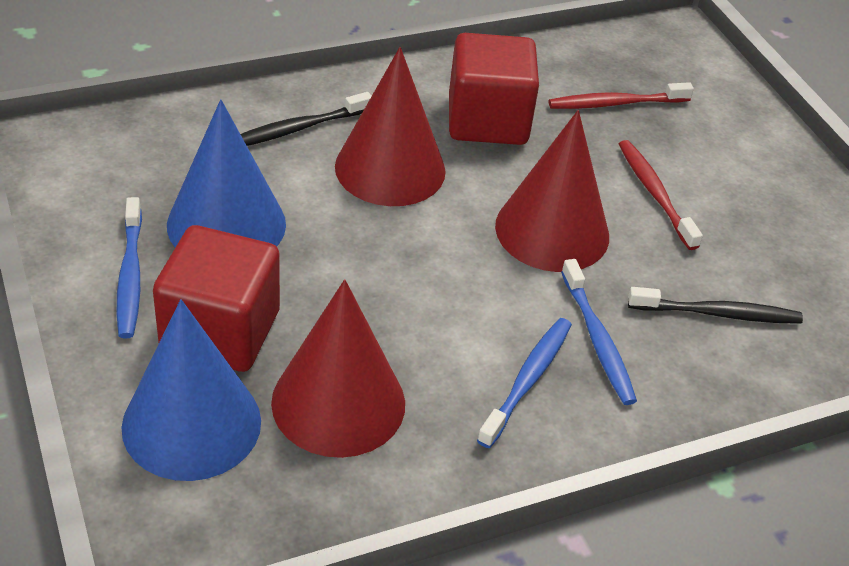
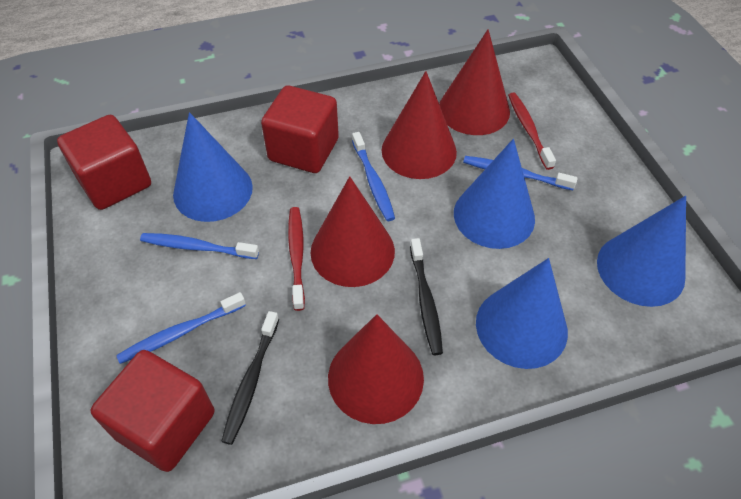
blue cone: 2 -> 4
blue toothbrush: 3 -> 4
red cone: 3 -> 4
red cube: 2 -> 3

